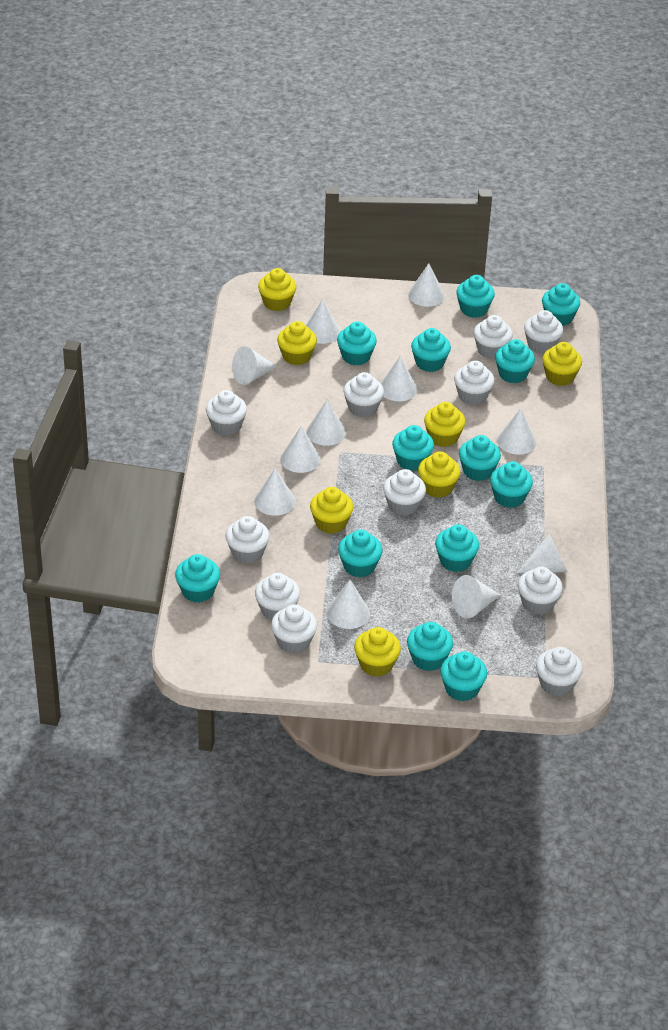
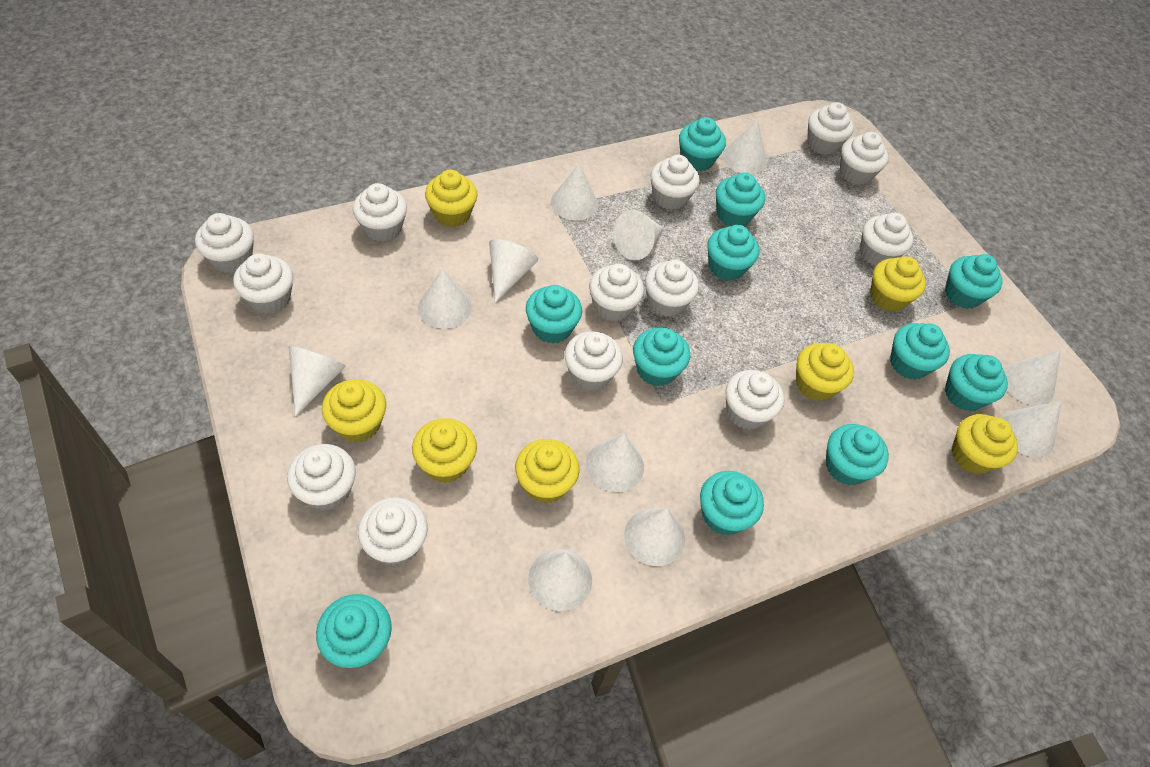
turquoise cupcake: 13 -> 11
white cupcake: 11 -> 13

